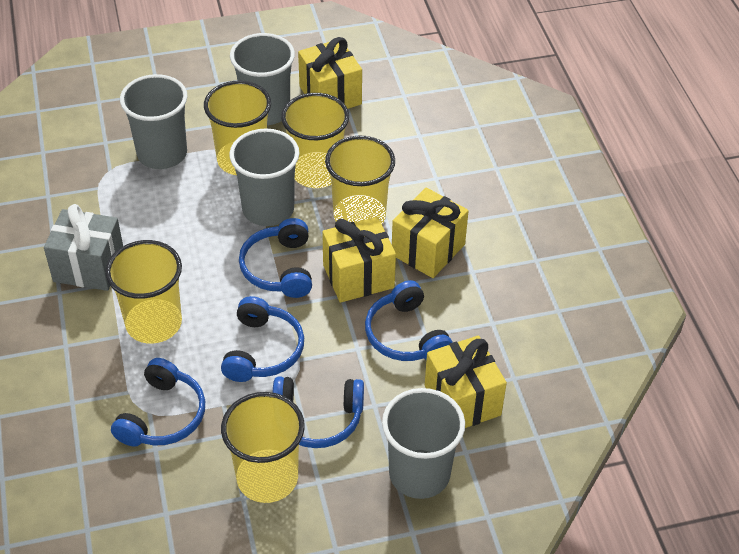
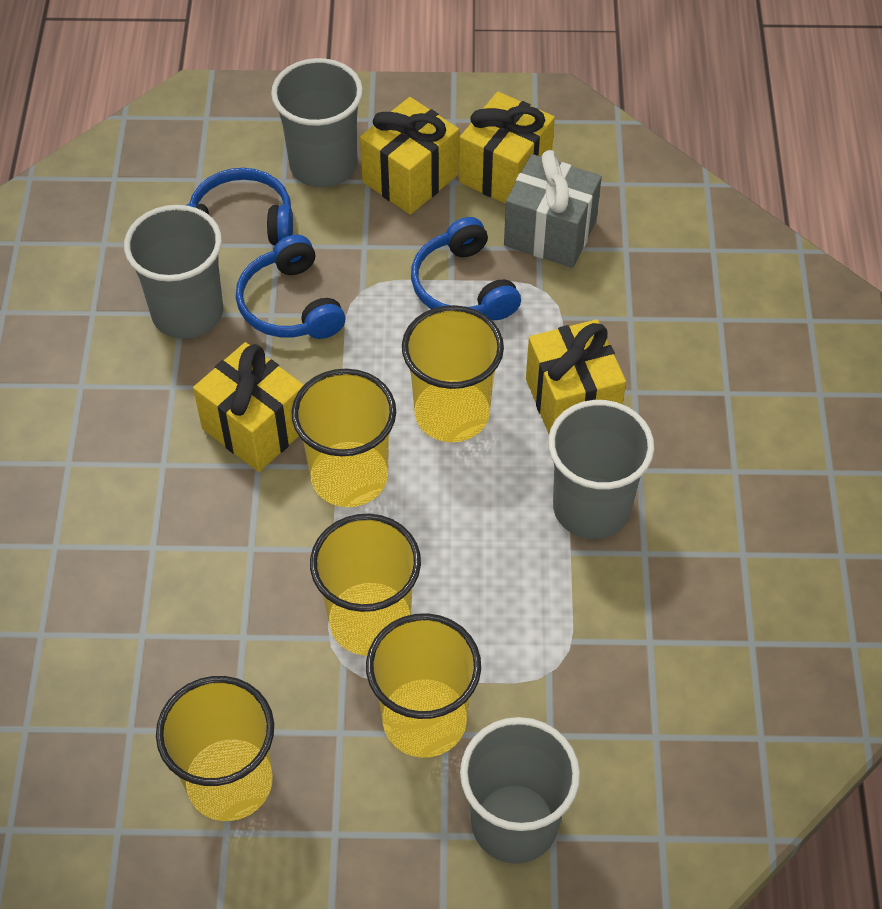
blue headphones: 5 -> 3

